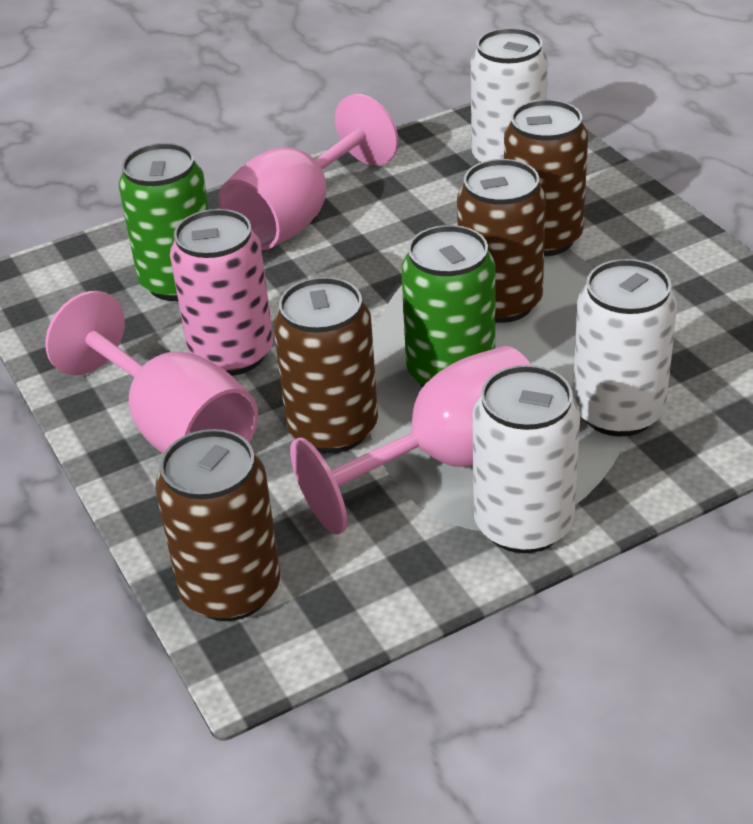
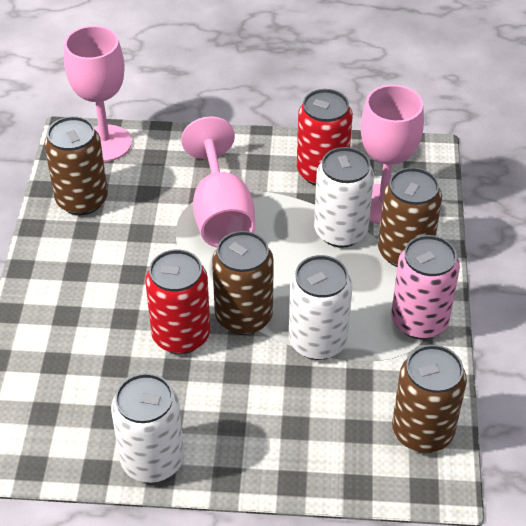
green can: 2 -> 0
red can: 0 -> 2

